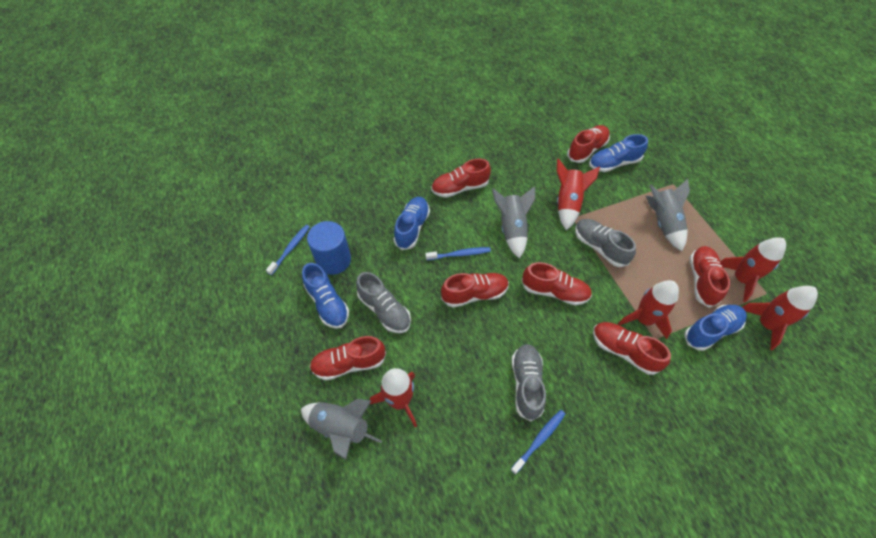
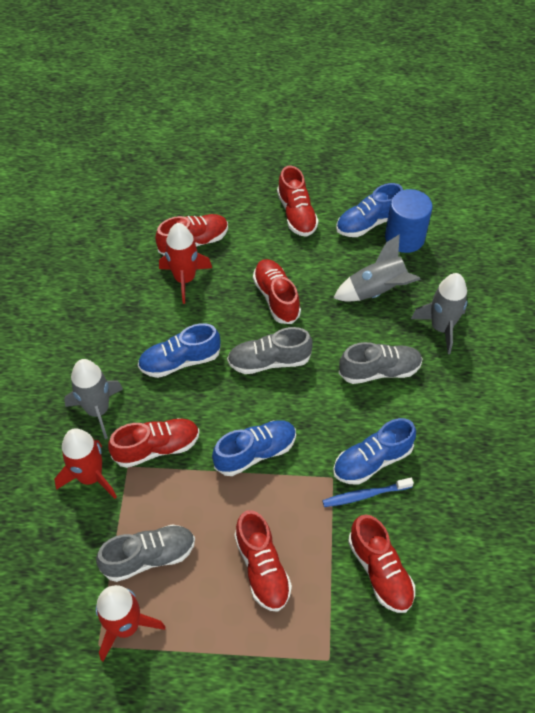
blue toothbrush: 3 -> 1
red rocket: 5 -> 3
red shoe: 7 -> 6

